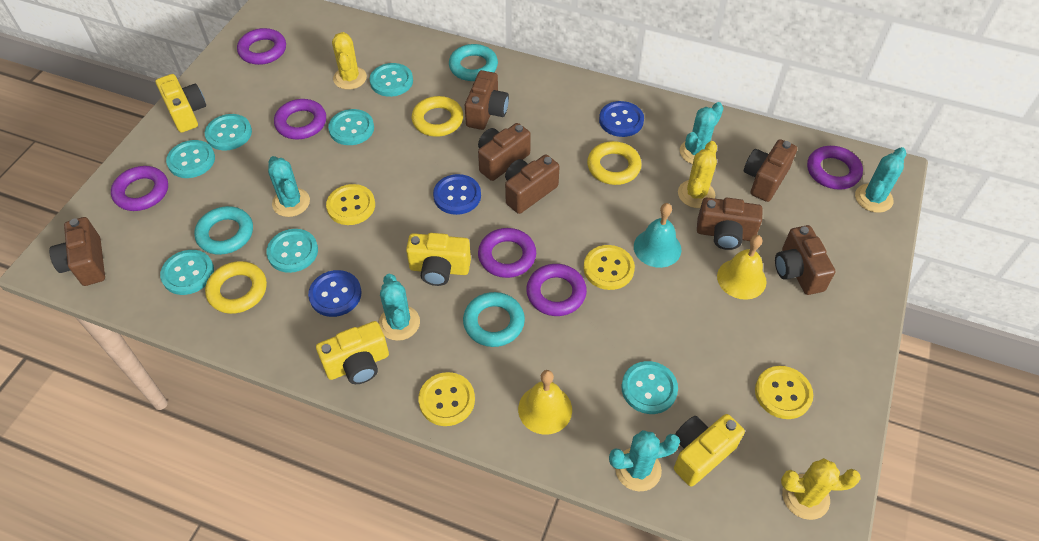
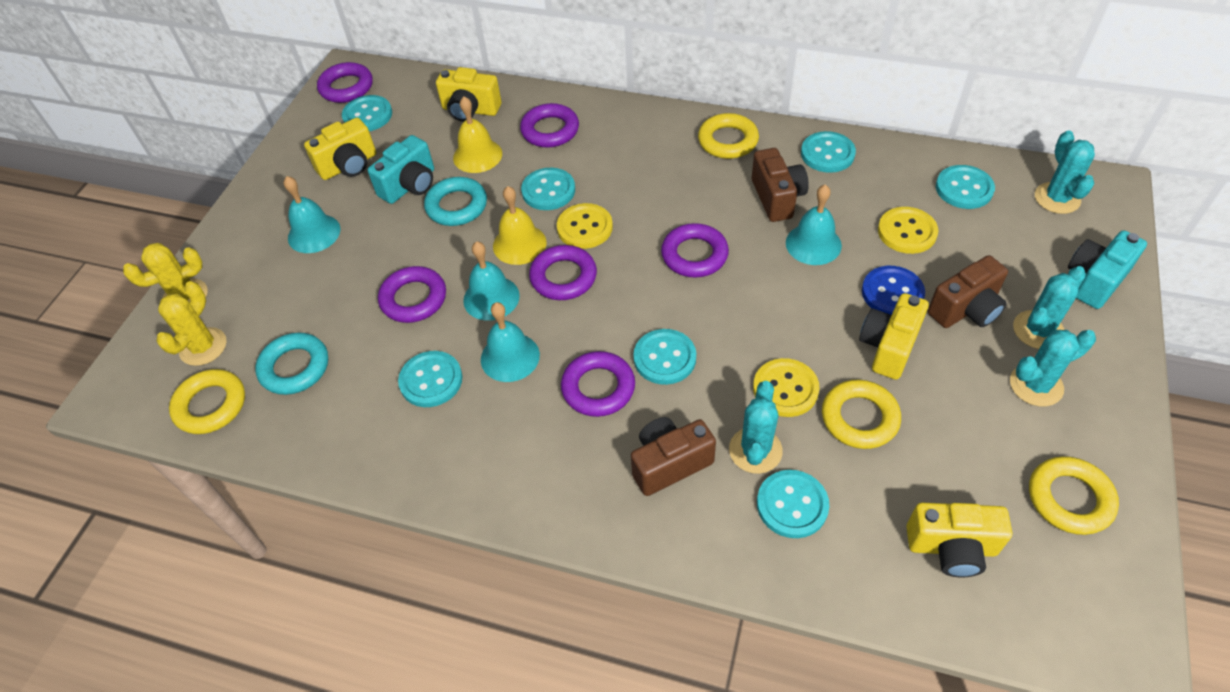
blue button: 3 -> 1
brown camera: 7 -> 3
turquoise bell: 1 -> 4
turquoise cactus: 5 -> 4
turquoise camera: 0 -> 2
turquoise ring: 3 -> 2
yellow button: 4 -> 3
yellow cactus: 3 -> 2
yellow ring: 3 -> 4

